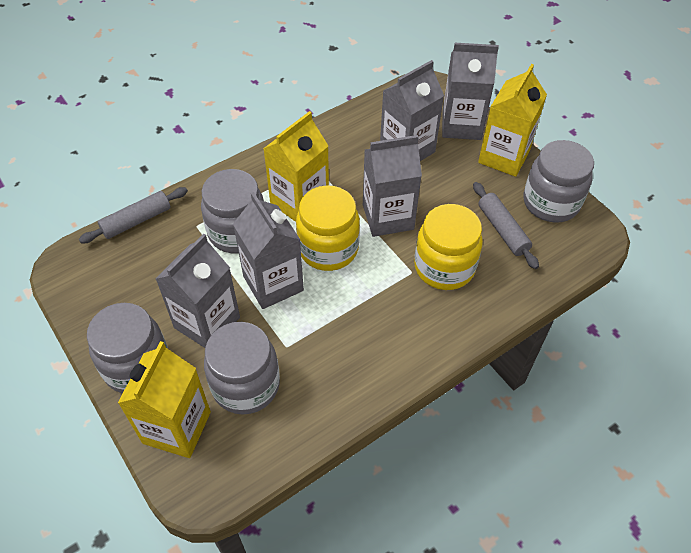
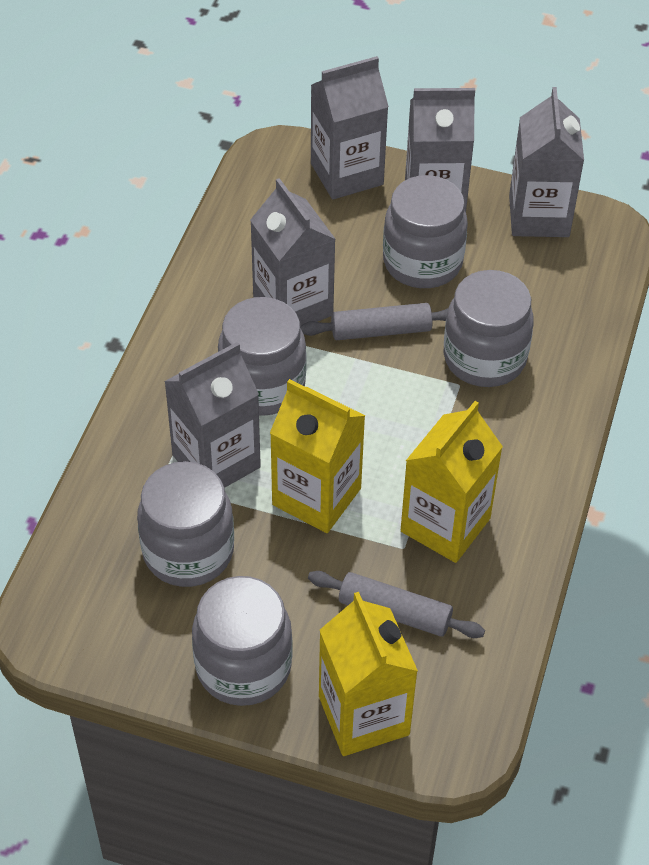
grey jar: 4 -> 5
yellow jar: 2 -> 0

